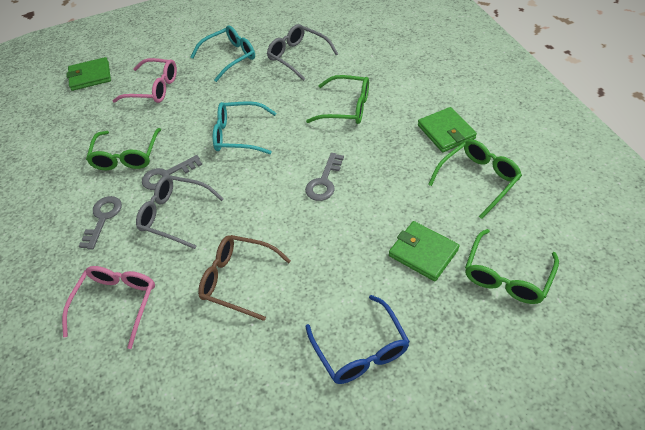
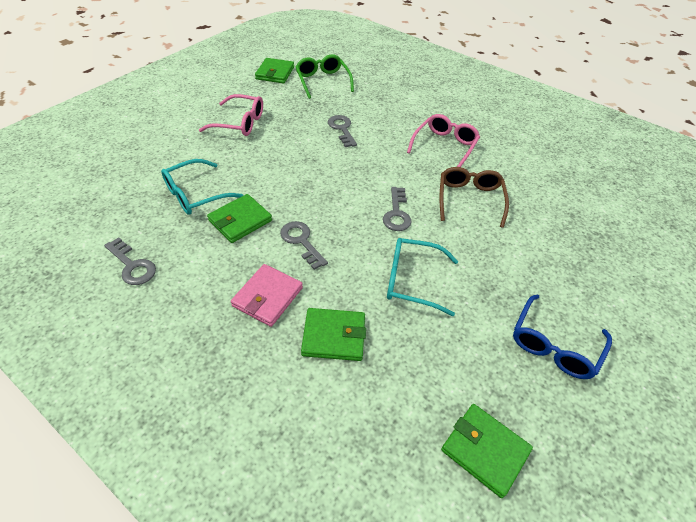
green glasses: 4 -> 1
green wallet: 3 -> 4
grey glasses: 2 -> 0
grey key: 3 -> 4
pink wallet: 0 -> 1

